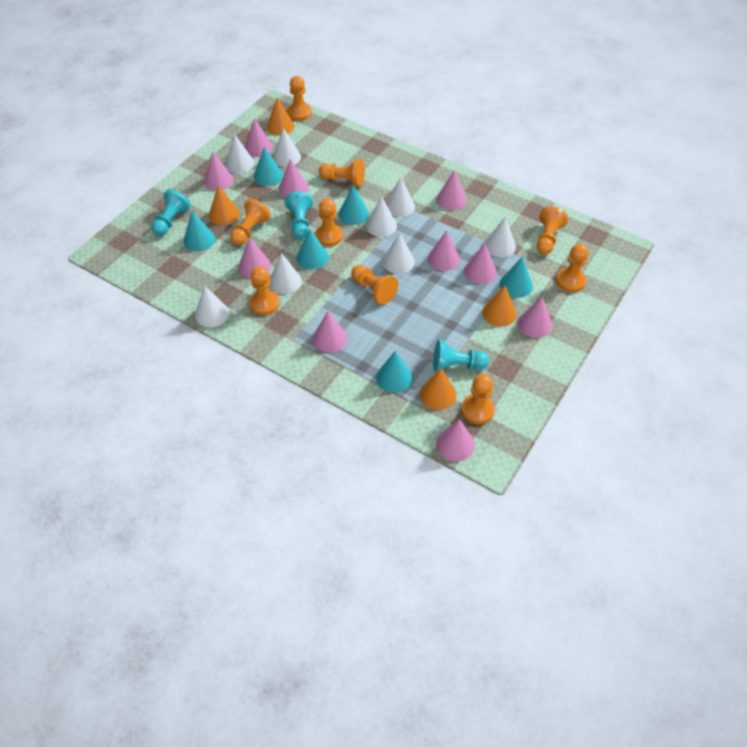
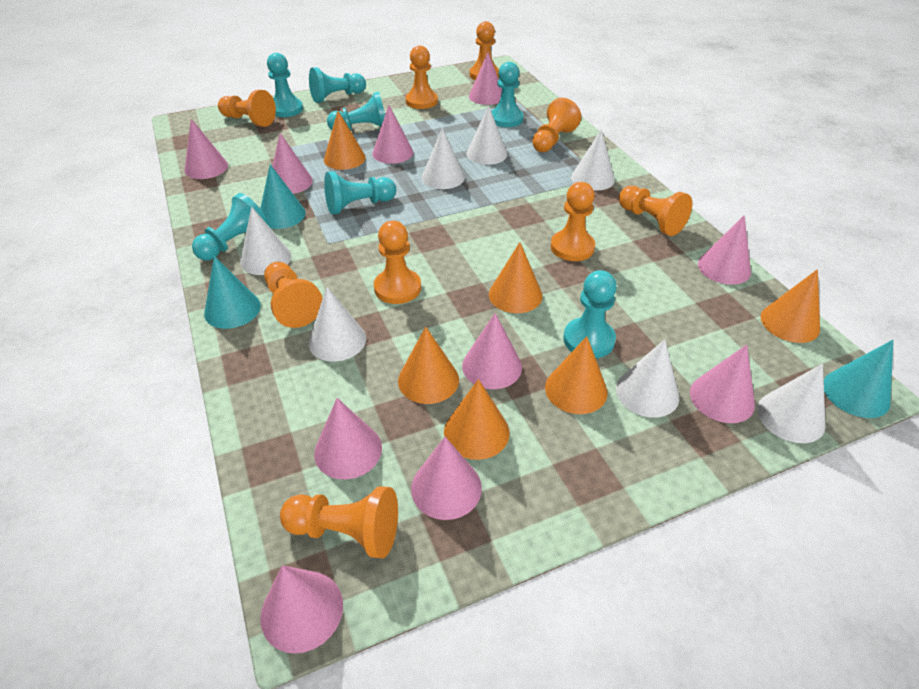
orange cone: 4 -> 6
turquoise cone: 6 -> 3
turquoise pawn: 3 -> 7
white cone: 8 -> 7

